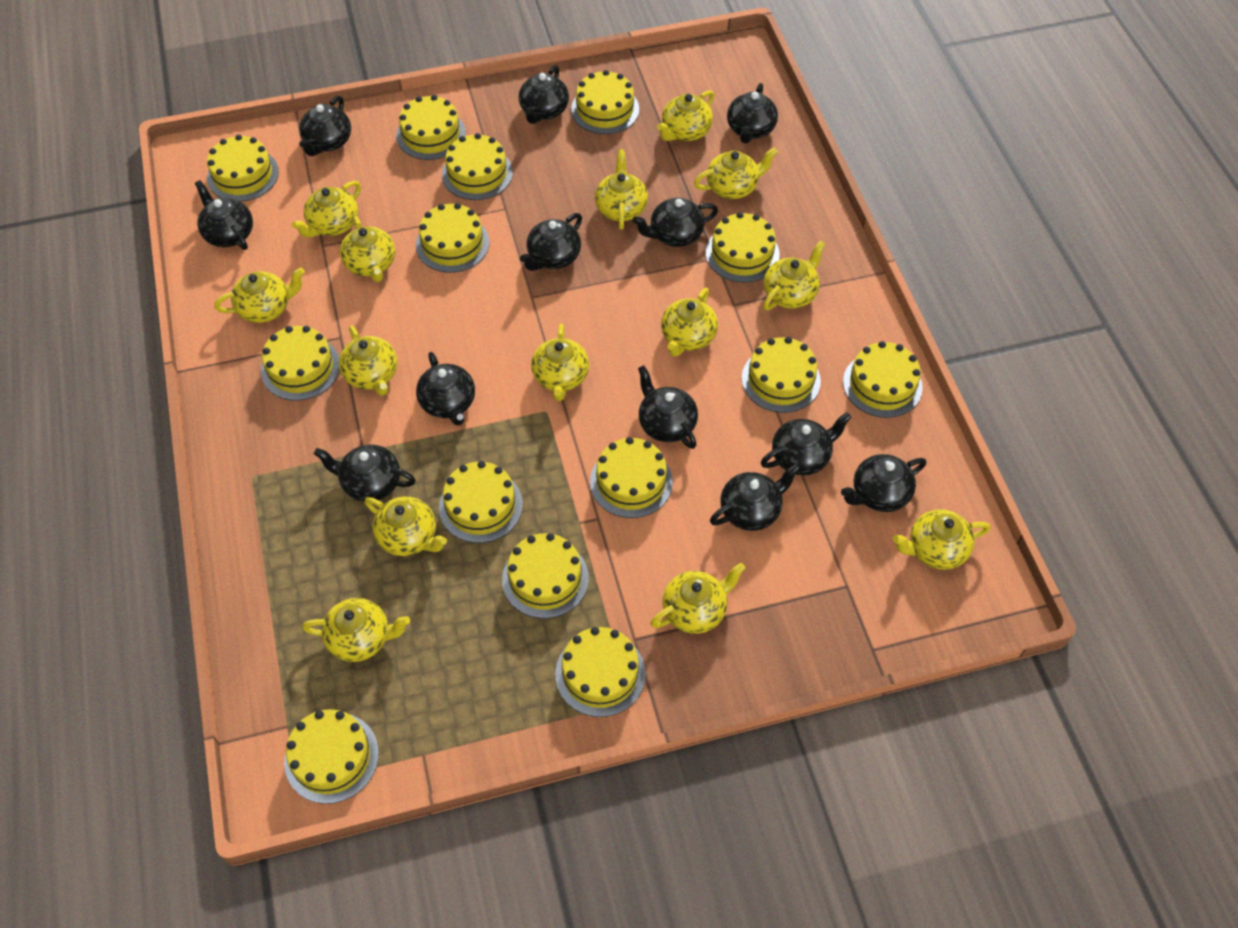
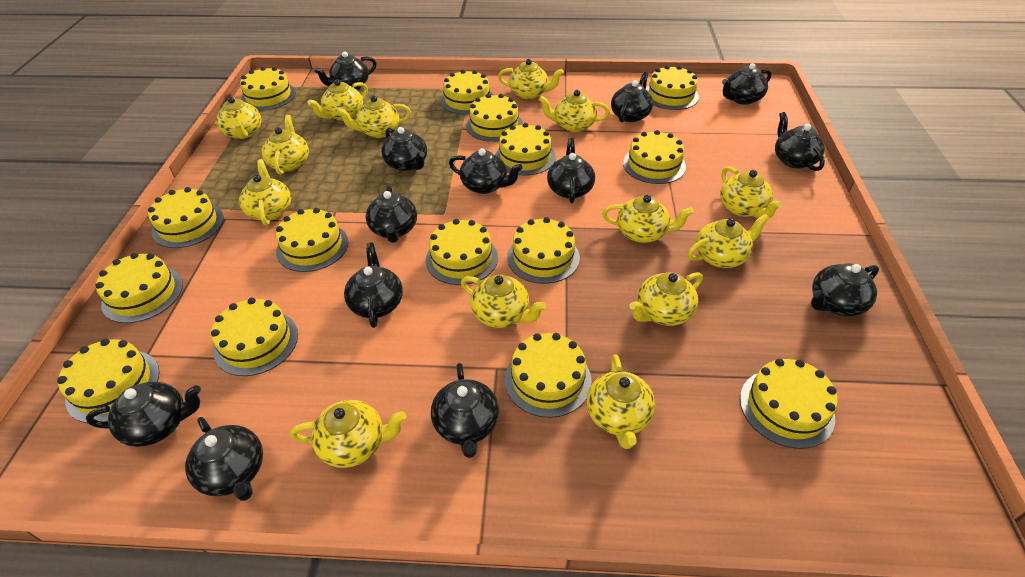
black teapot: 12 -> 13
yellow cake: 14 -> 15

